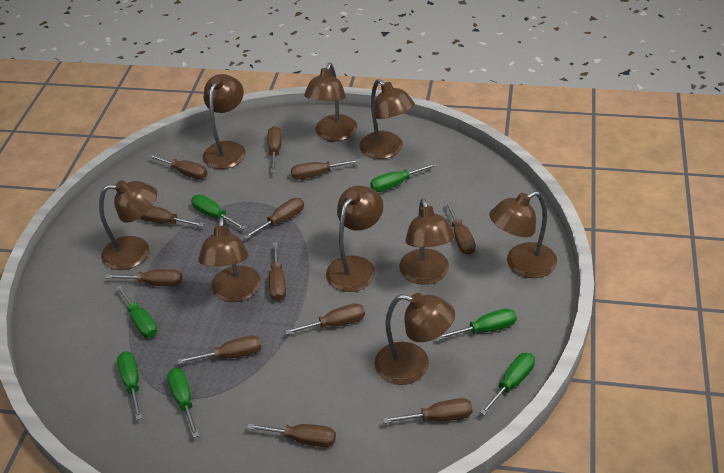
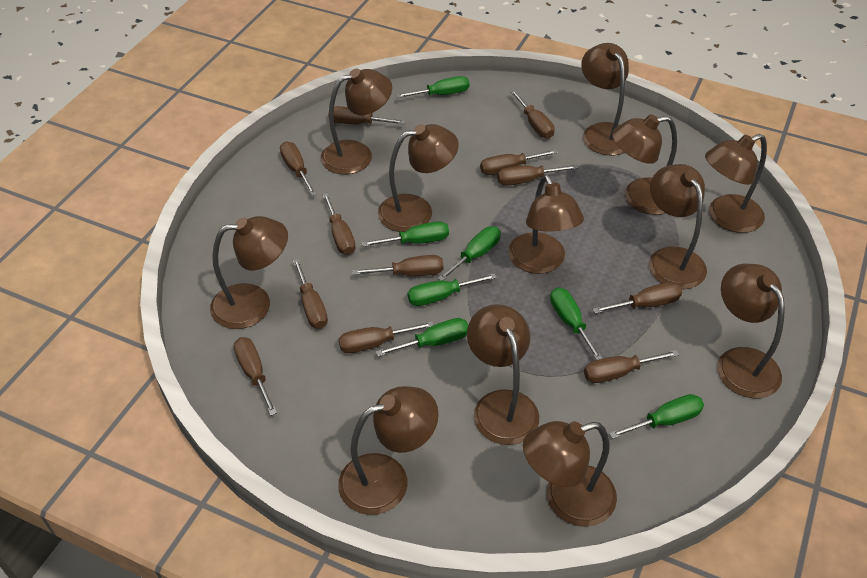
brown lamp: 9 -> 12

